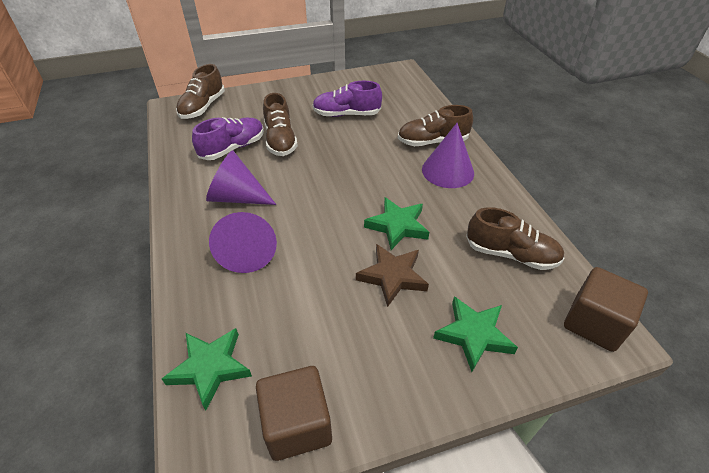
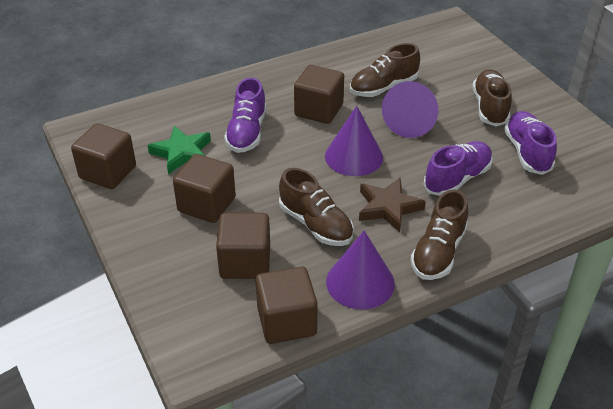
brown cube: 2 -> 5
green star: 3 -> 1
purple shoe: 2 -> 3

